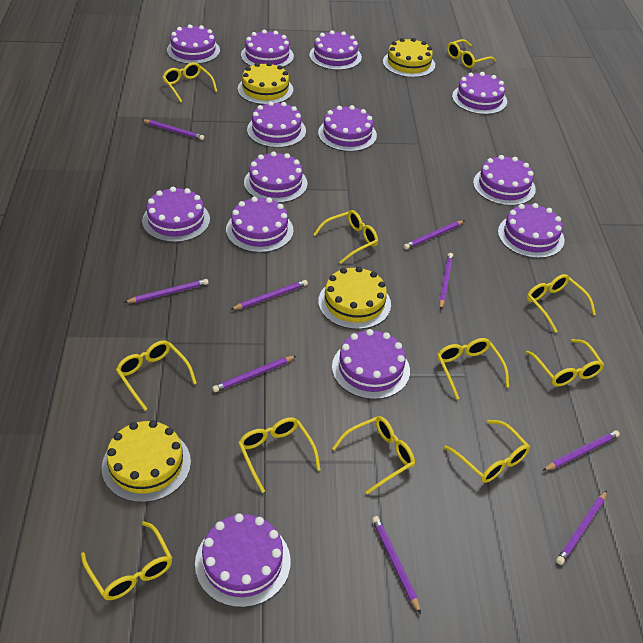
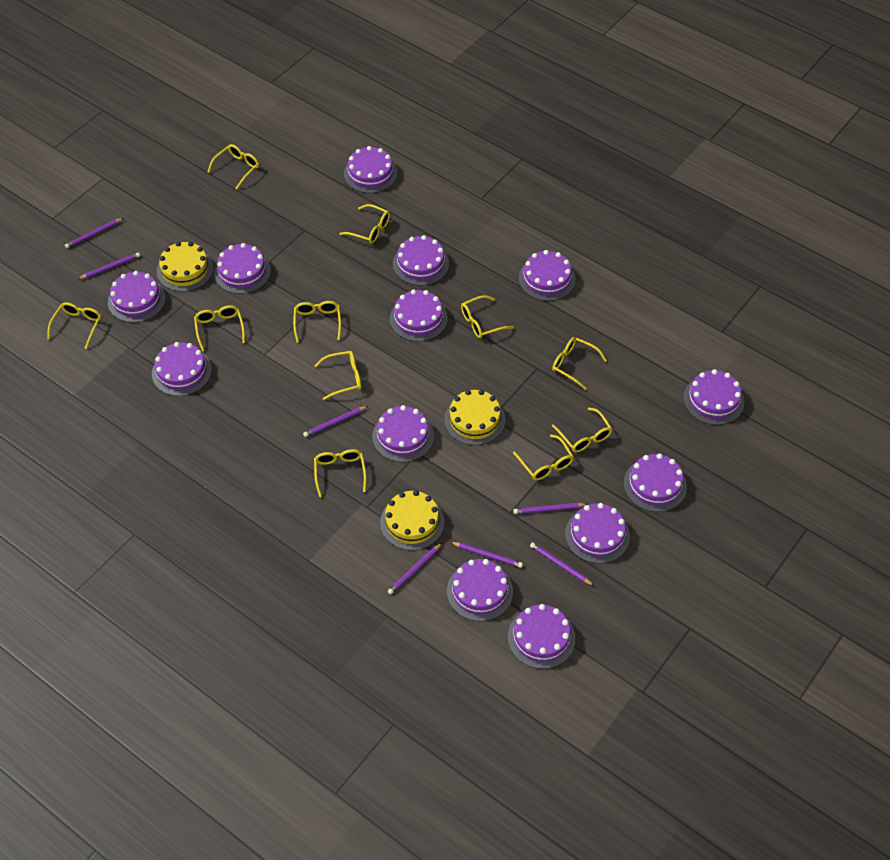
purple pencil: 9 -> 7
yellow cake: 4 -> 3

